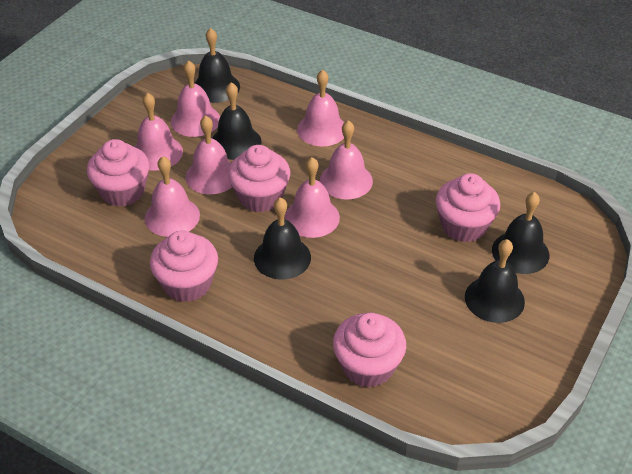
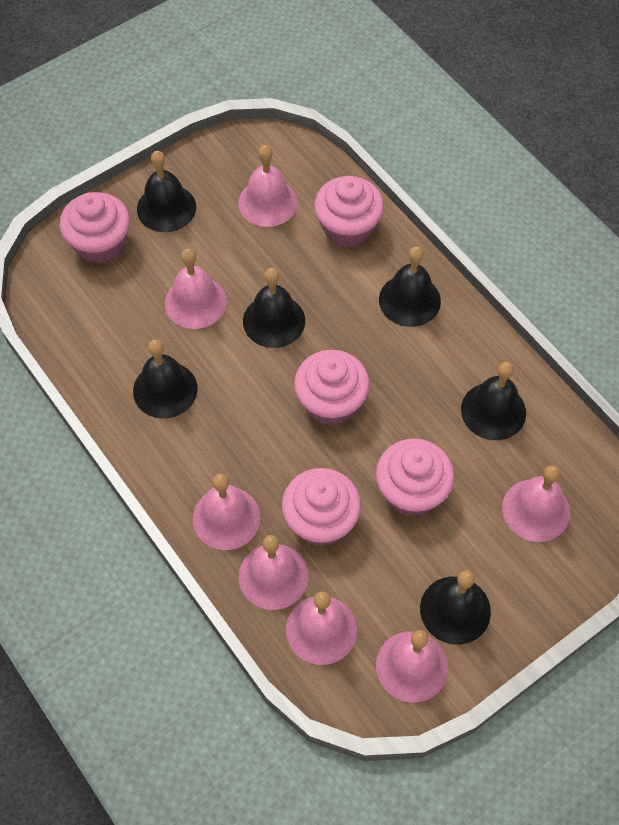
black bell: 5 -> 6

